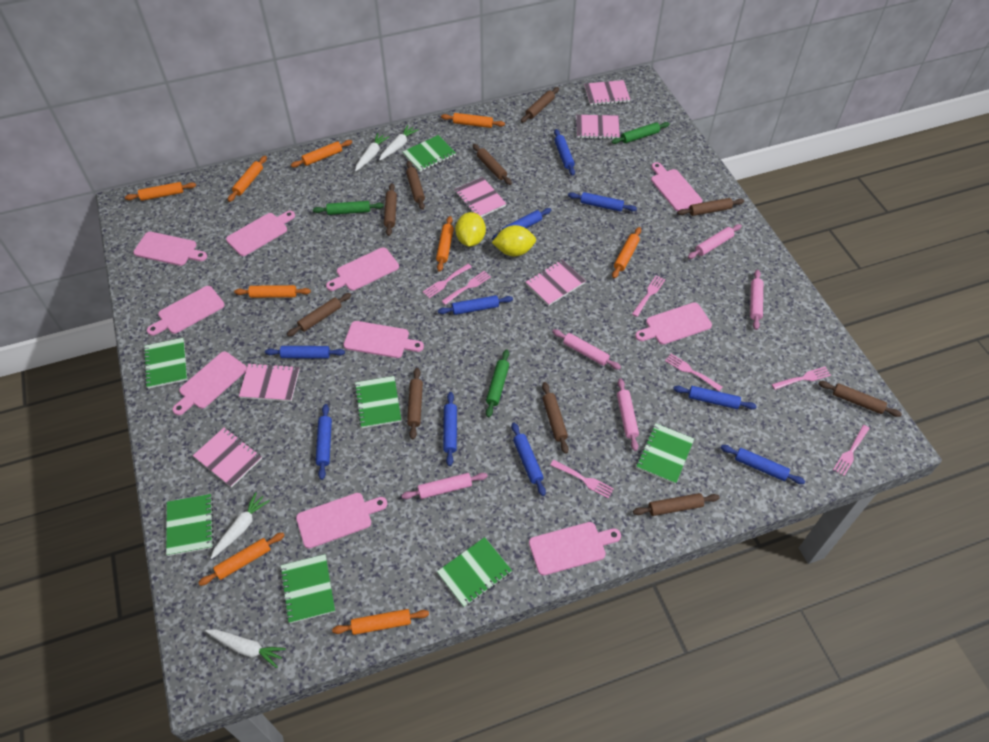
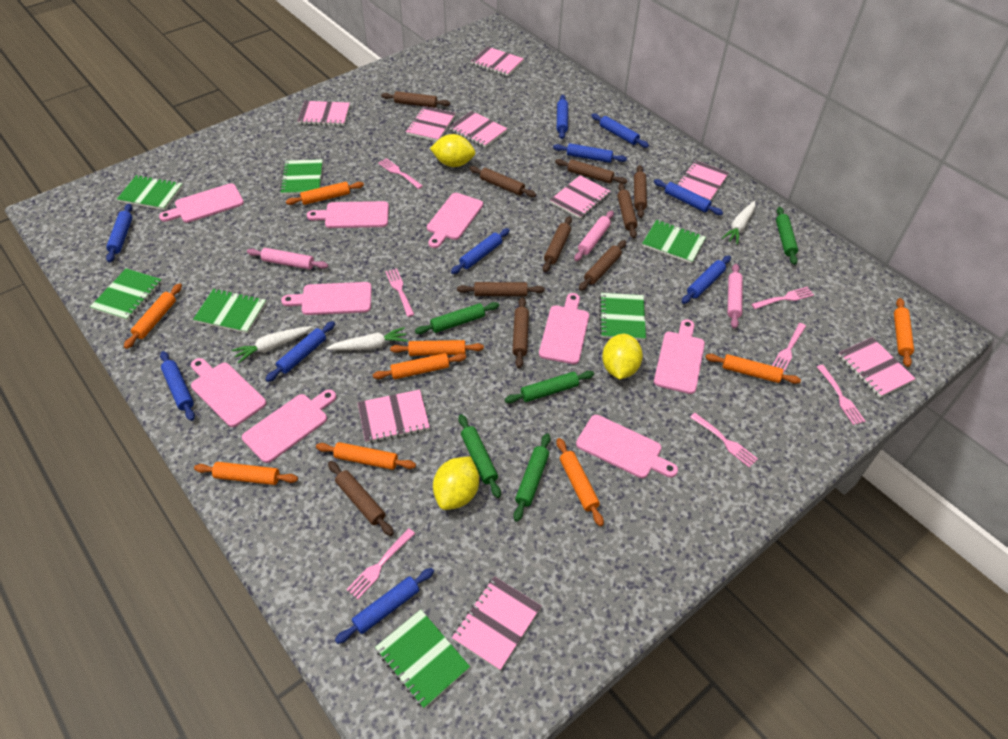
green rolling pin: 3 -> 5
pink cutting board: 10 -> 9
pink notebook: 6 -> 9
pink rolling pin: 5 -> 3
white carrot: 4 -> 3
yellow lemon: 2 -> 3

